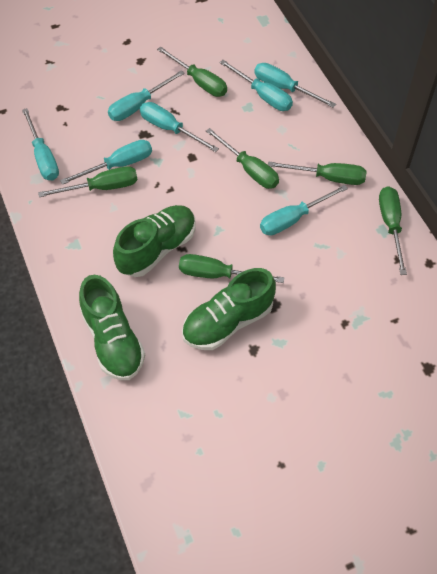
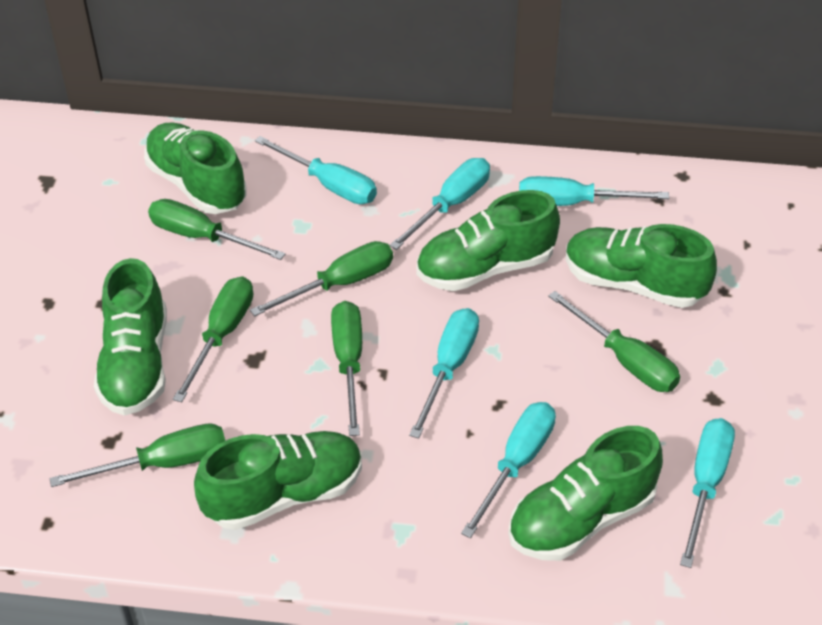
green shoe: 3 -> 6
turquoise screwdriver: 7 -> 6

